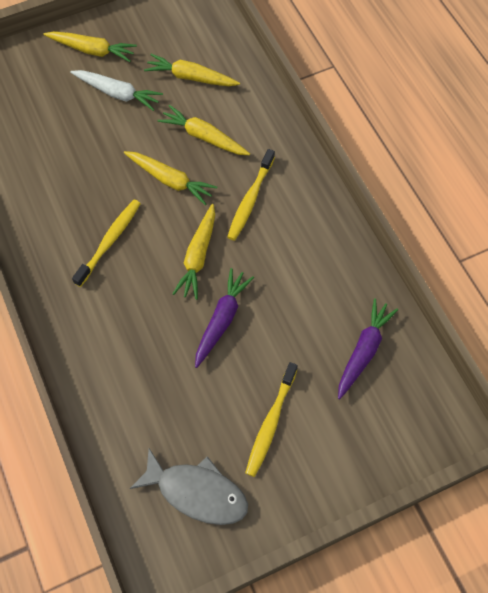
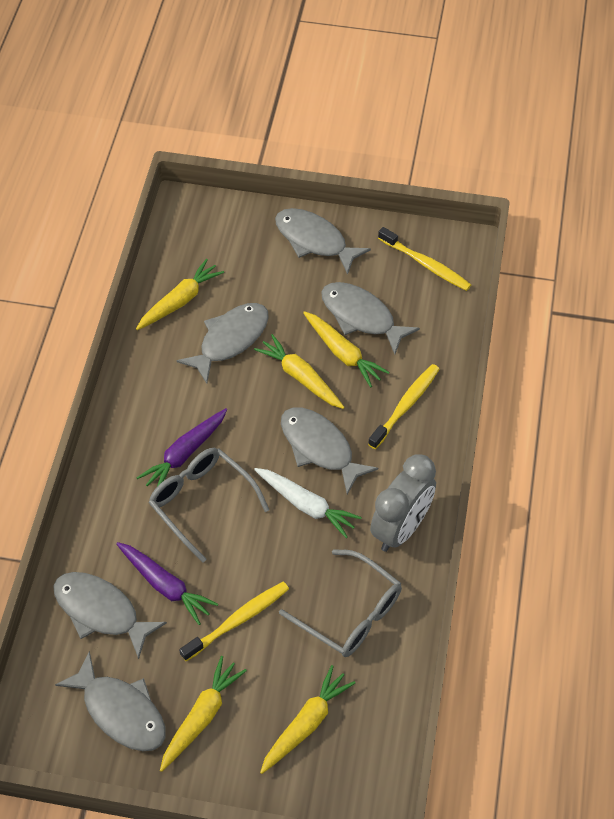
grey clock: 0 -> 1
grey fish: 1 -> 6
grey glasses: 0 -> 2

